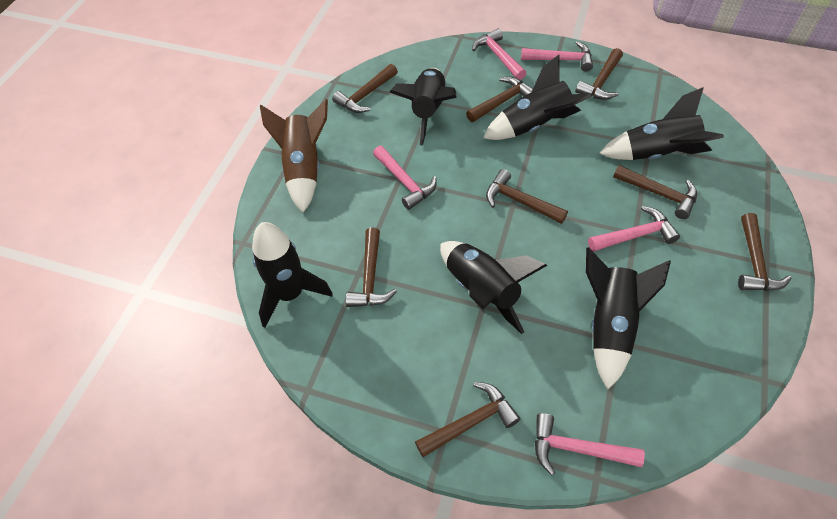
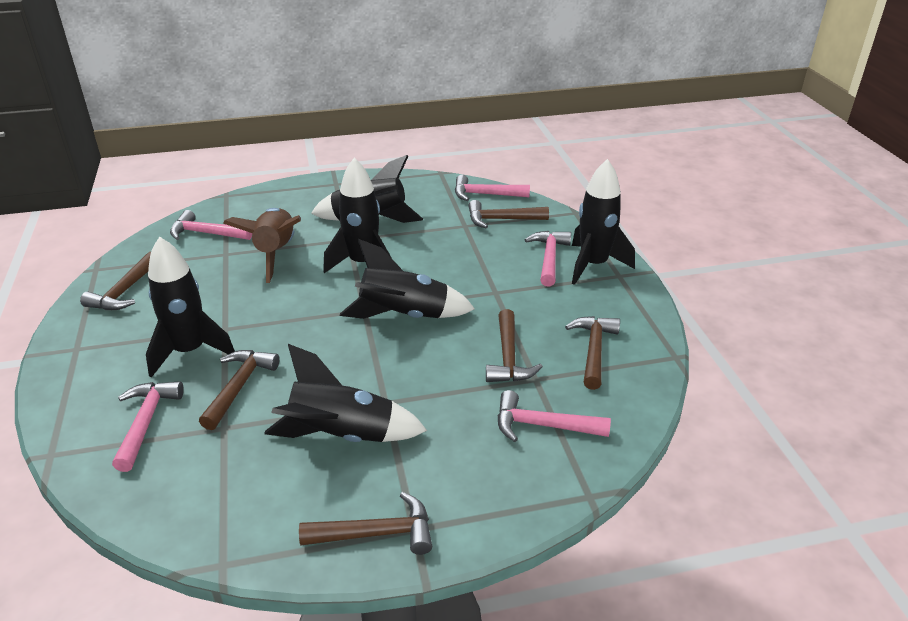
brown hammer: 8 -> 6

